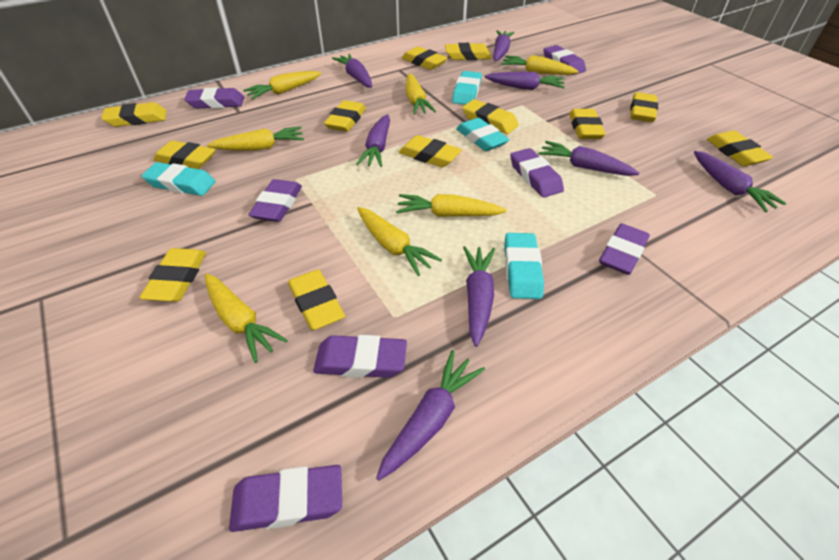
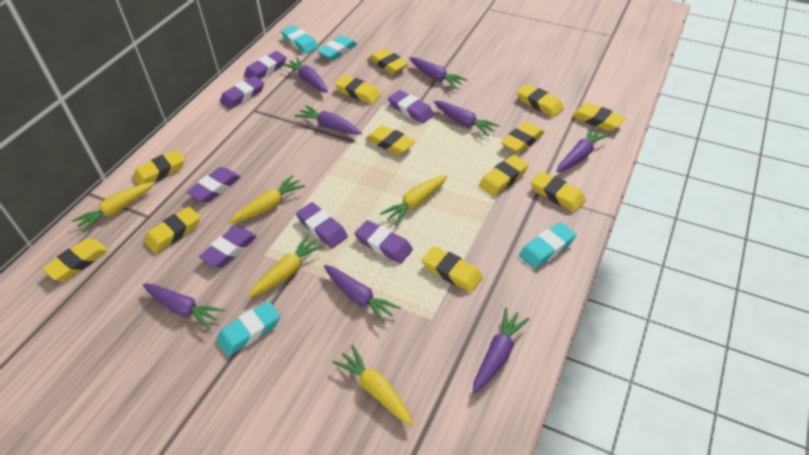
yellow carrot: 7 -> 5

